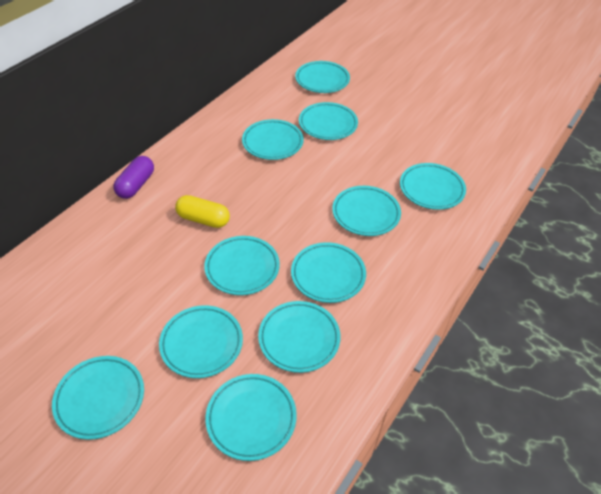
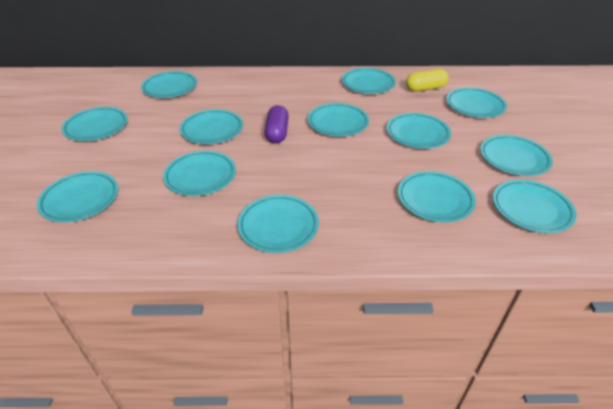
turquoise plate: 11 -> 13

